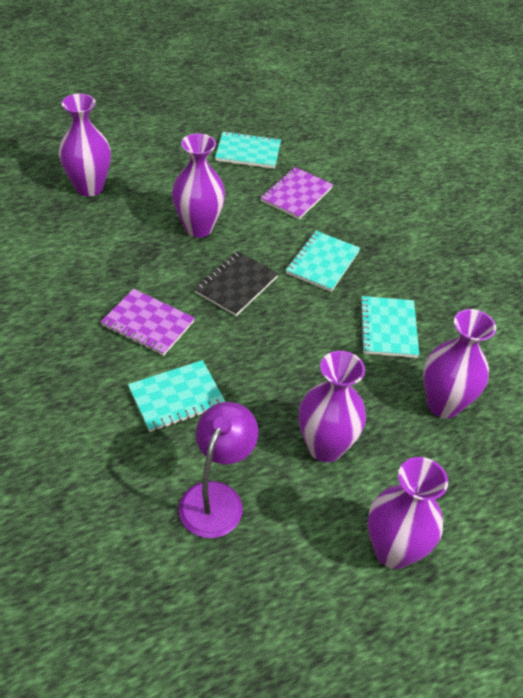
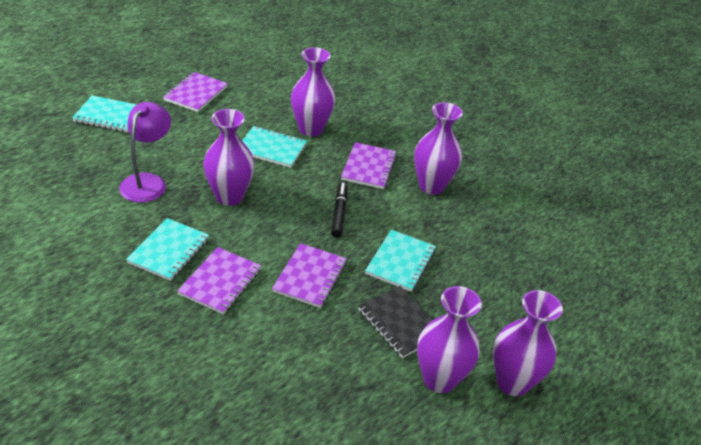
black marker: 0 -> 1
purple notebook: 2 -> 4

